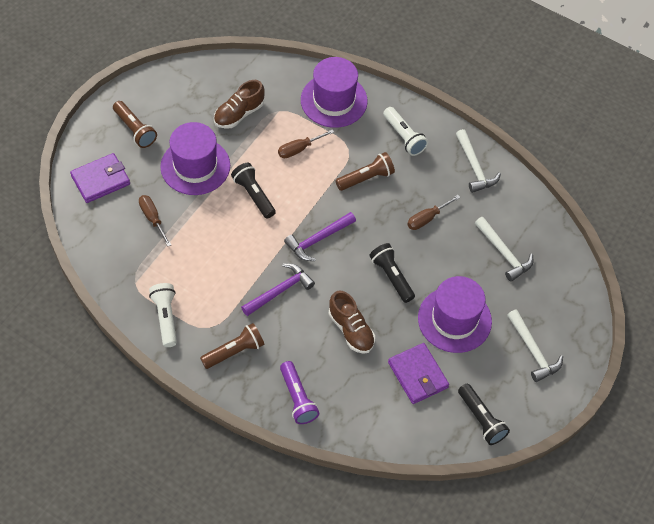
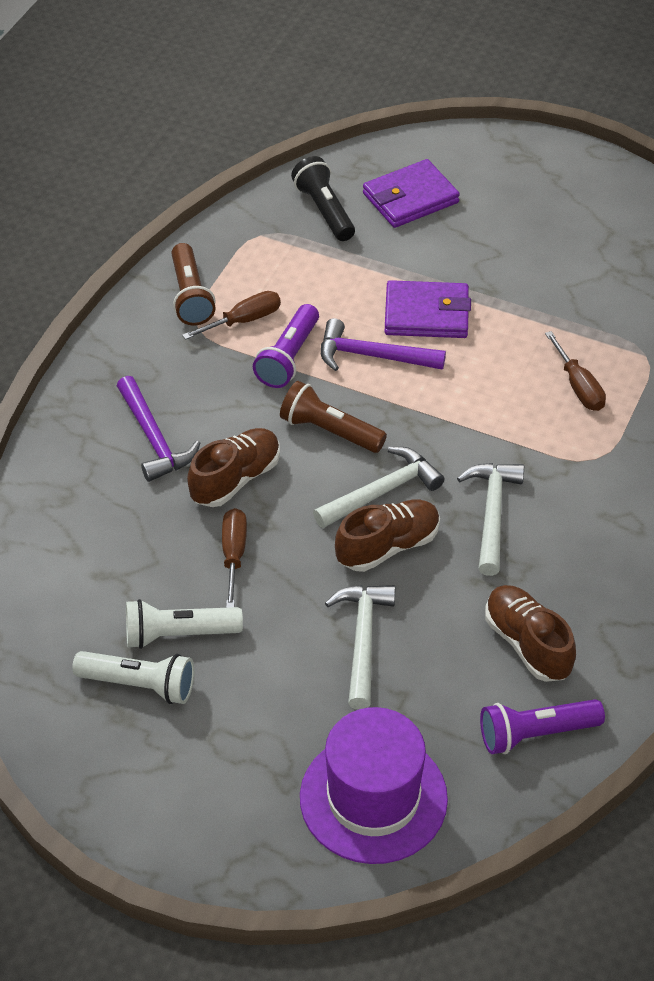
black flashlight: 3 -> 1
brown flashlight: 3 -> 2
brown shoe: 2 -> 3
purple flashlight: 1 -> 2
purple hat: 3 -> 1

